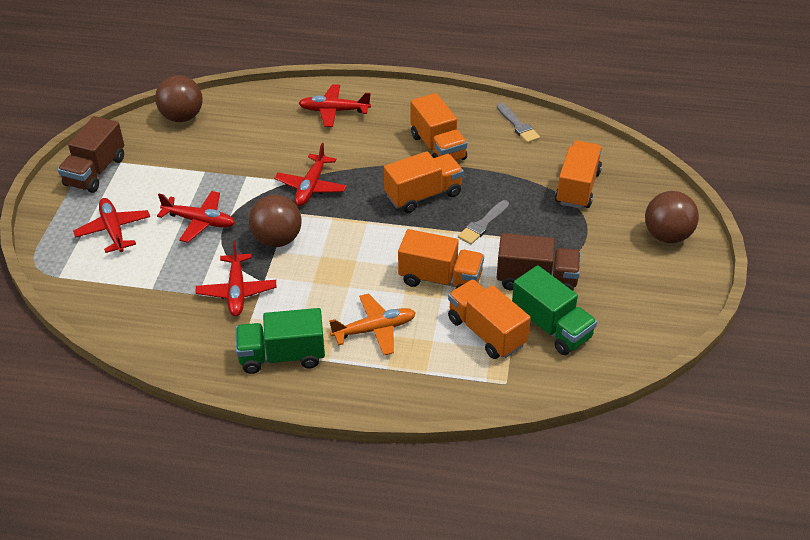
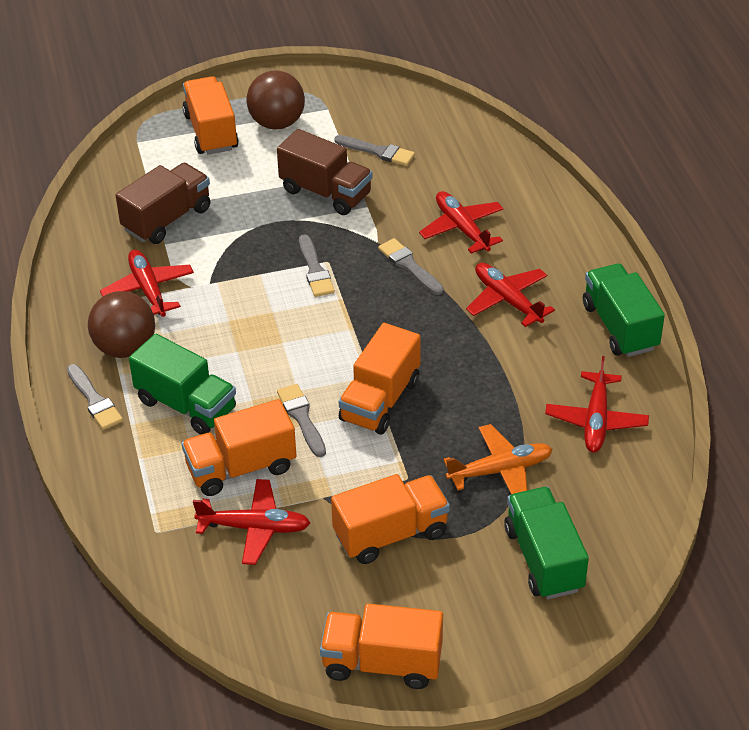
brown ball: 3 -> 2
green truck: 2 -> 3
grey brush: 2 -> 5

